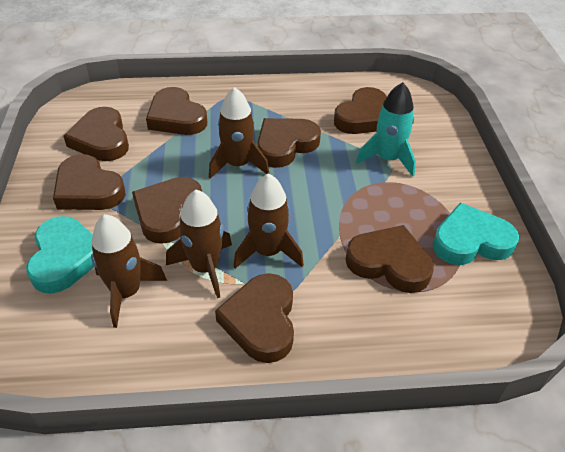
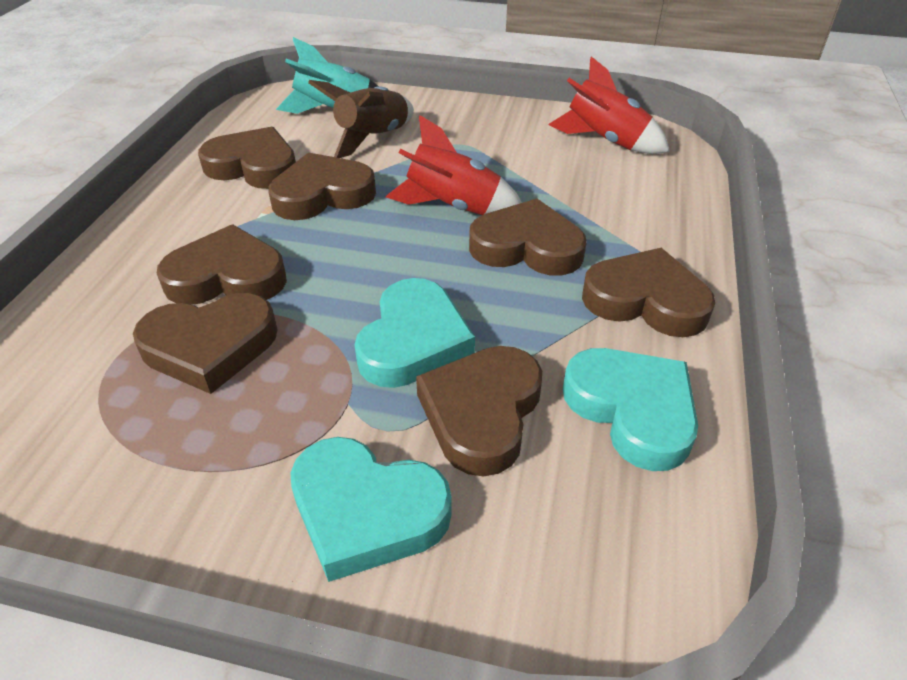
brown heart: 8 -> 7
brown rocket: 4 -> 1
red rocket: 0 -> 2
turquoise heart: 2 -> 3

